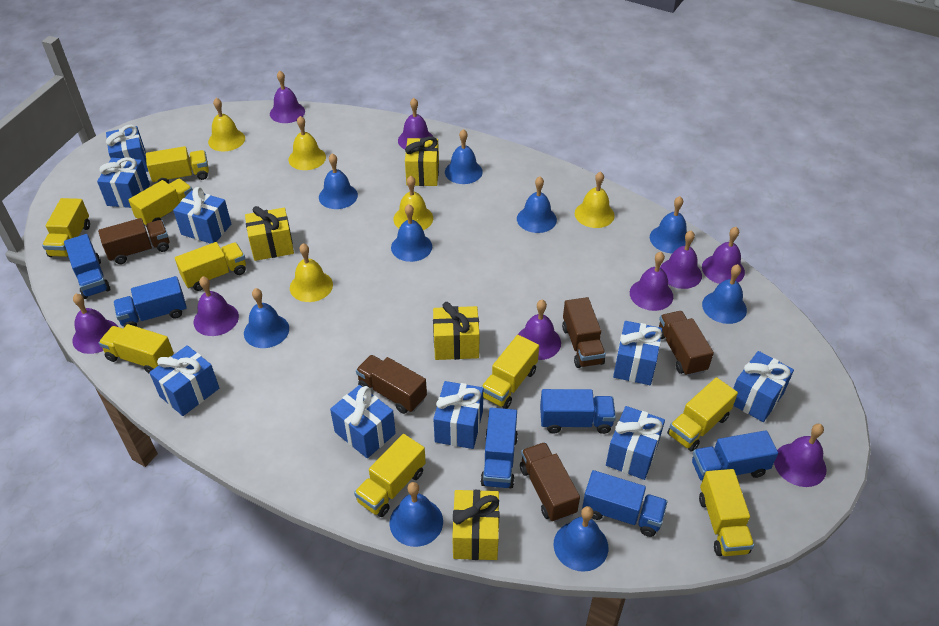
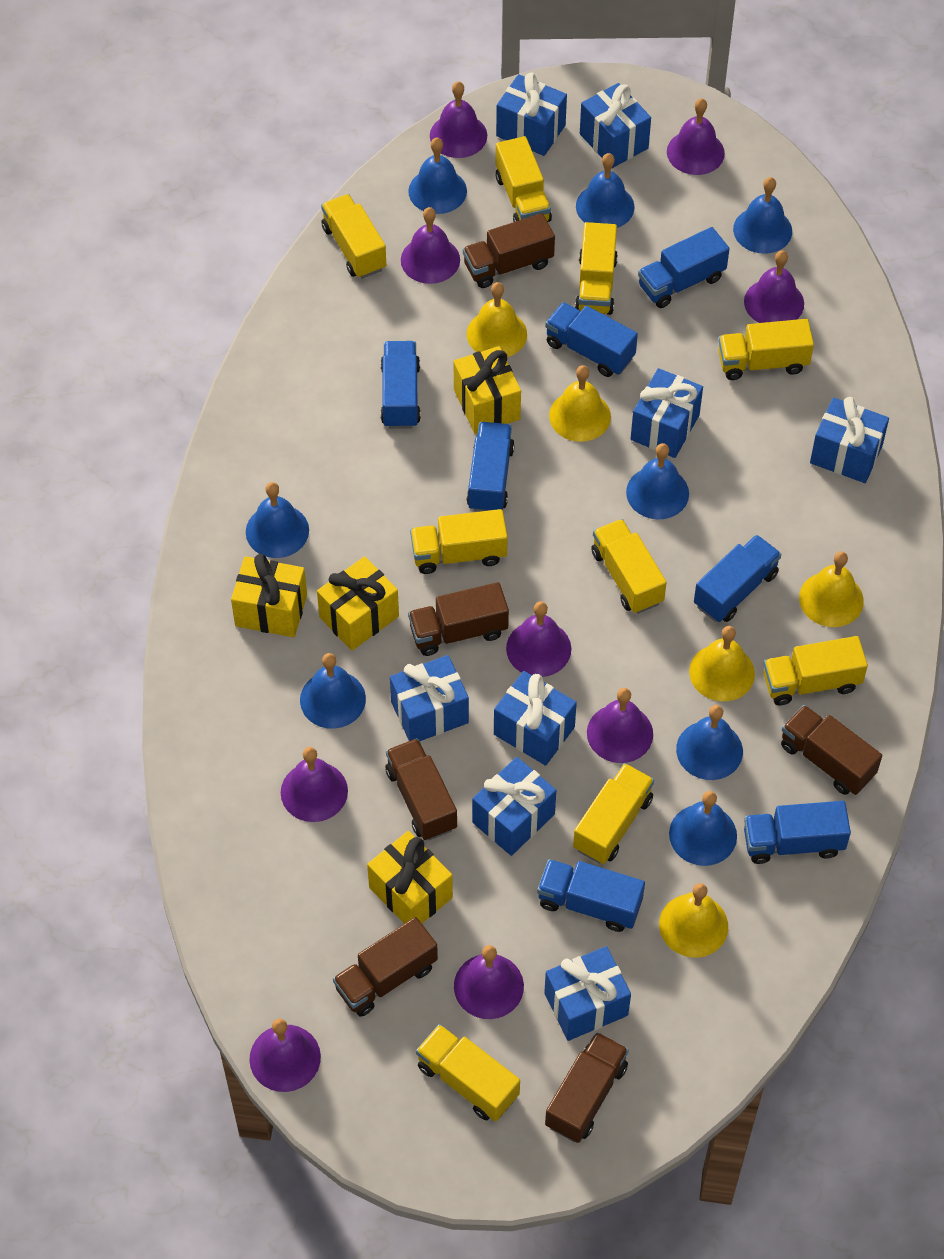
blue bell: 9 -> 8
blue gift: 9 -> 8
blue truck: 6 -> 7
brown truck: 5 -> 6

